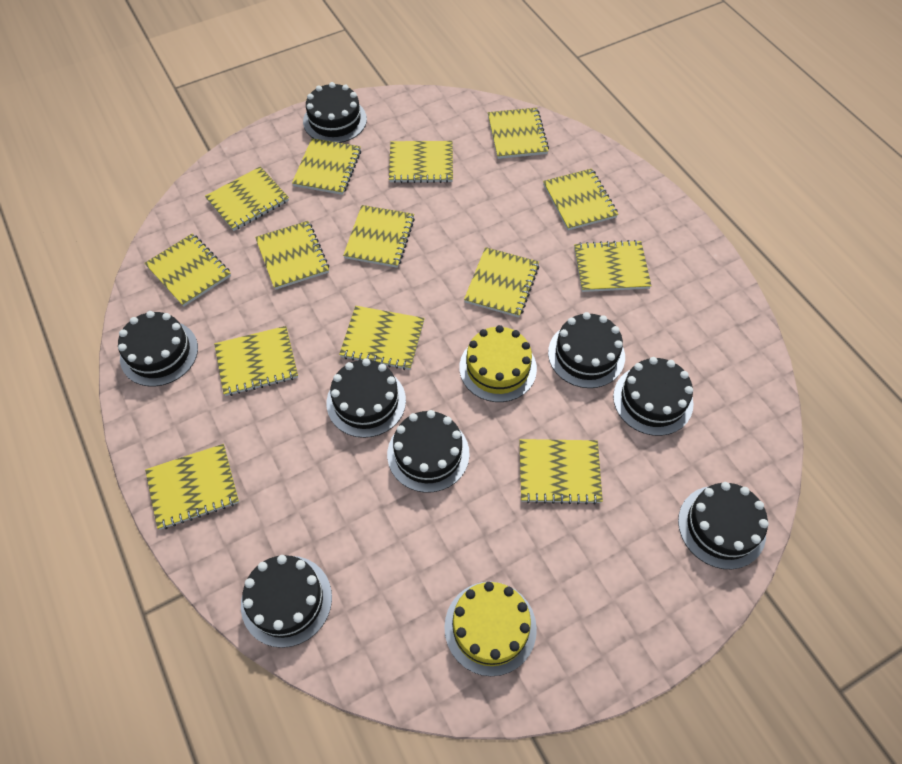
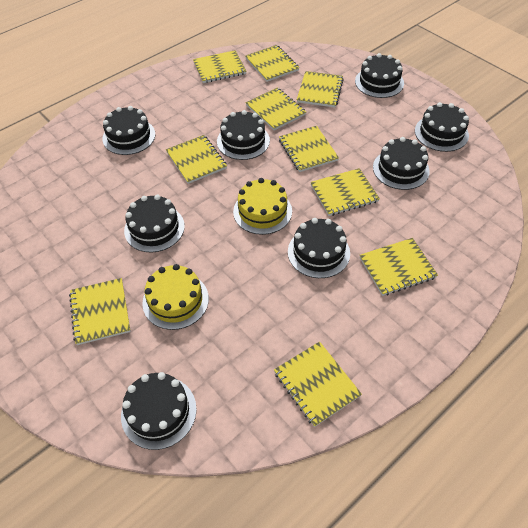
yellow notebook: 14 -> 10

